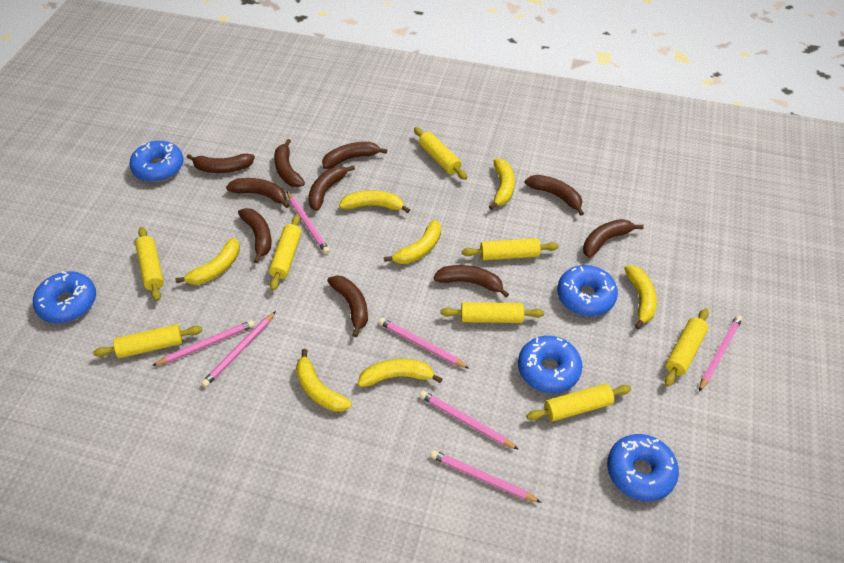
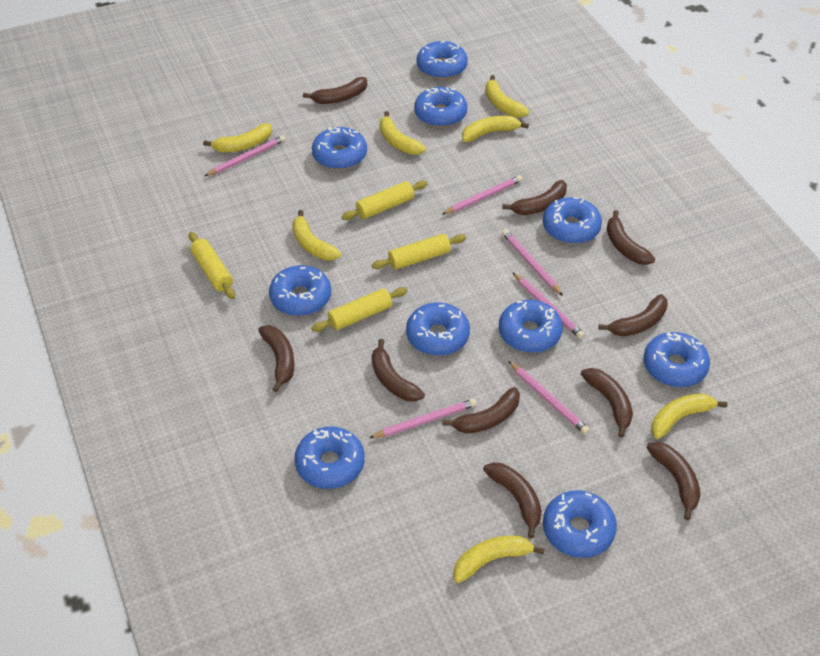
blue donut: 5 -> 10
pink pencil: 7 -> 6
yellow rolling pin: 8 -> 4

